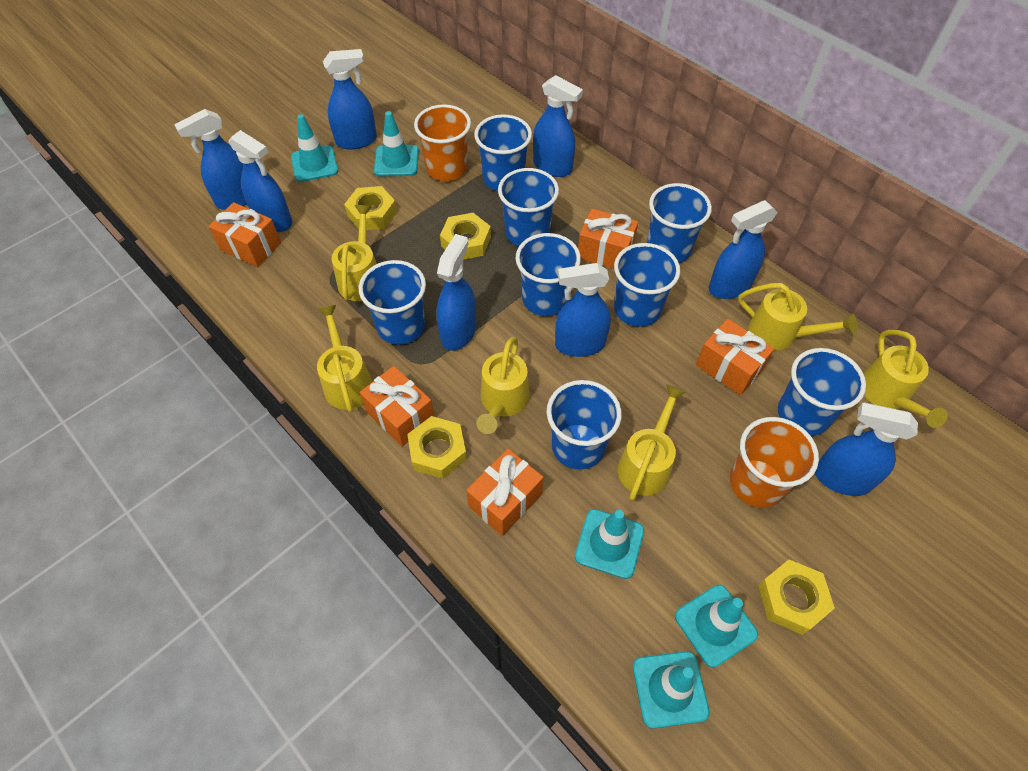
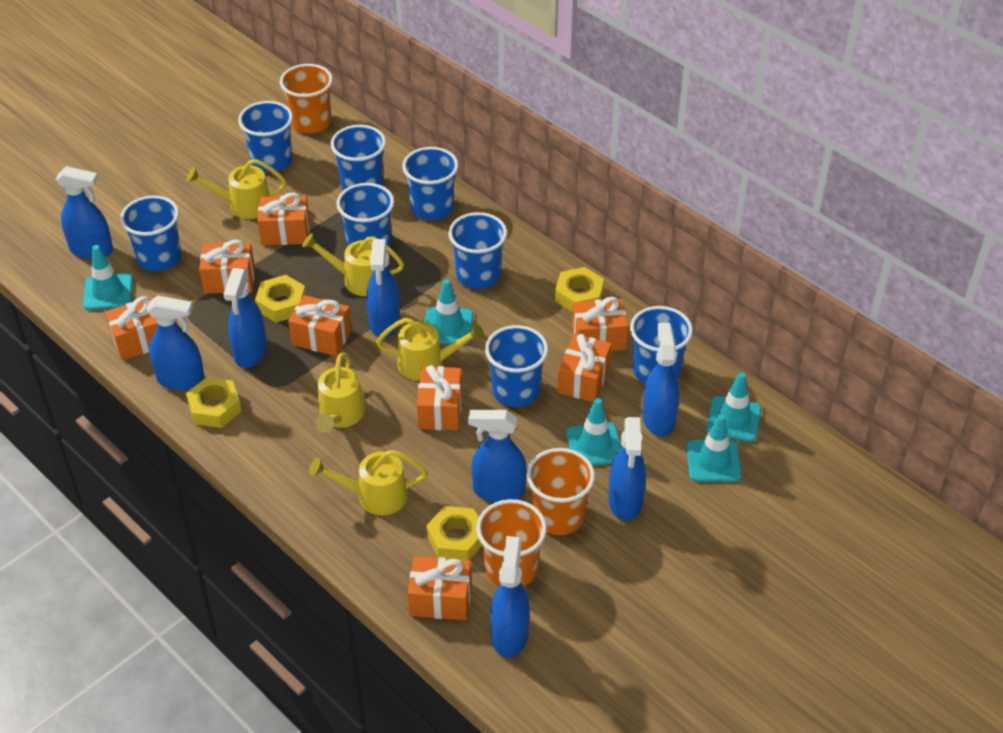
orange cup: 2 -> 3
orange gift: 5 -> 8
yellow watering can: 6 -> 5

